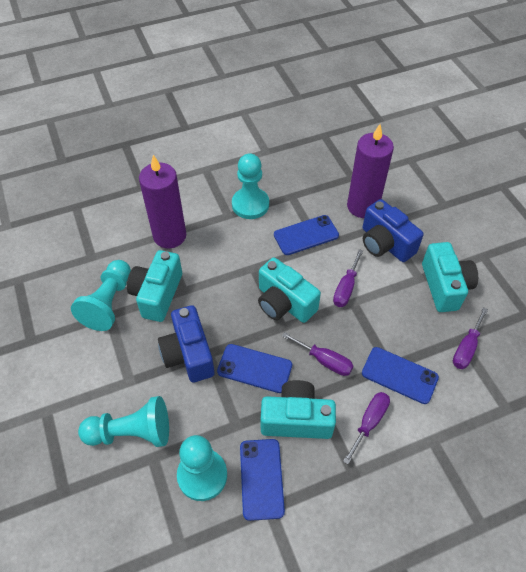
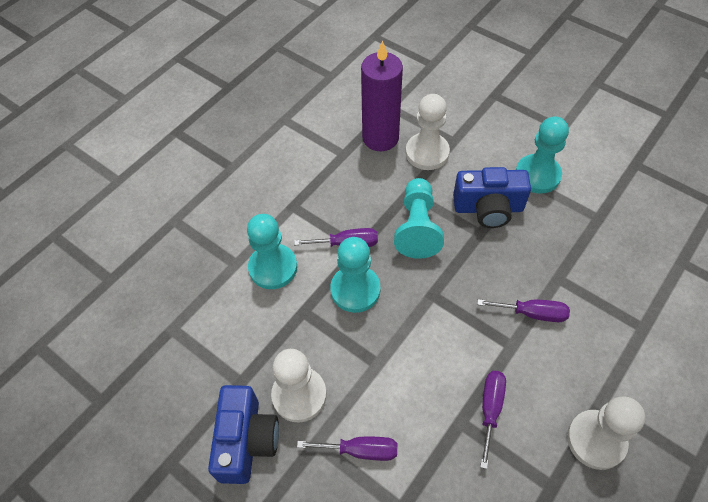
blue phone: 4 -> 0
purple candle: 2 -> 1
turquoise camera: 4 -> 0
white pawn: 0 -> 3

